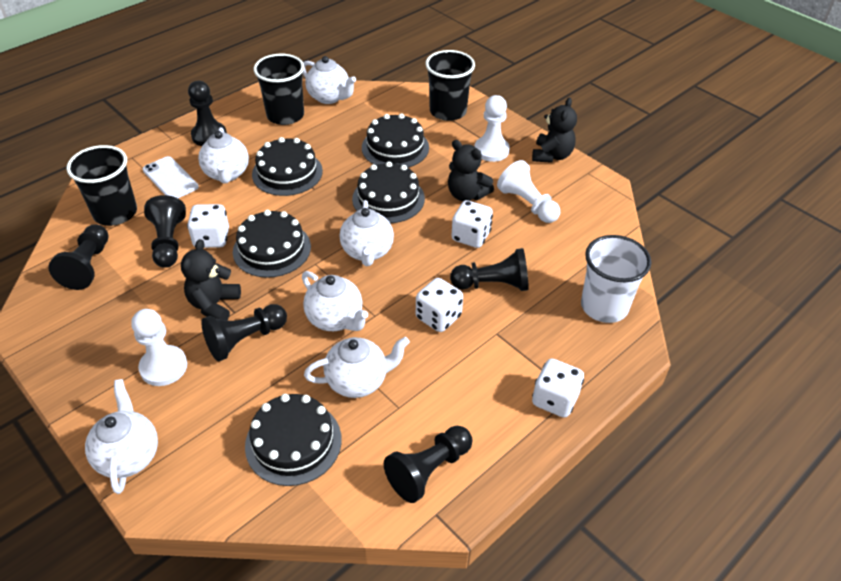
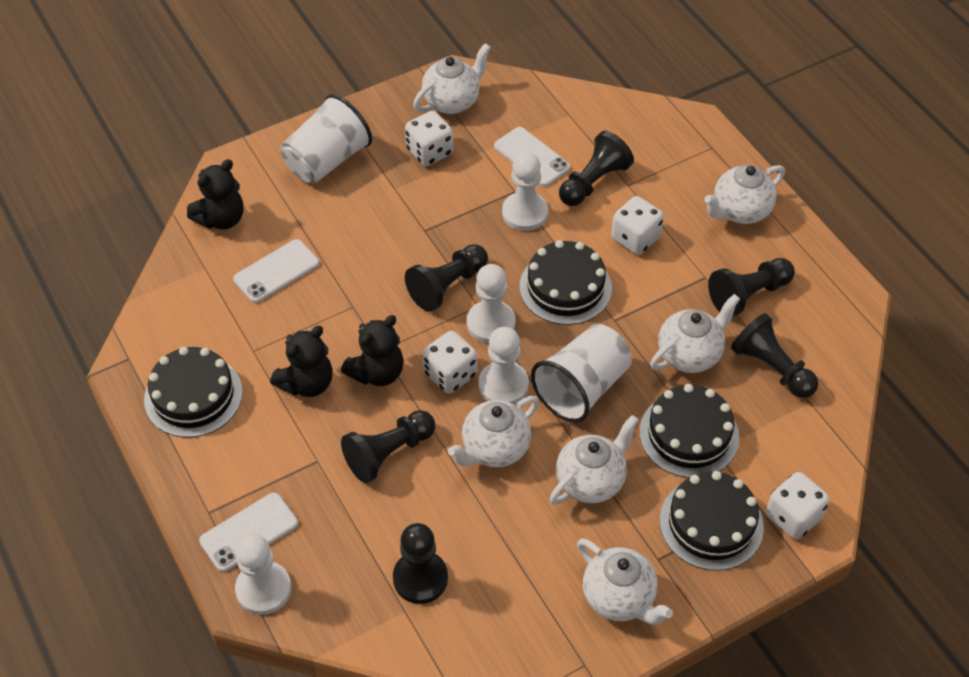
black cake: 5 -> 4
black cup: 3 -> 0
white cup: 1 -> 2
white pawn: 3 -> 4
white phone: 1 -> 3

